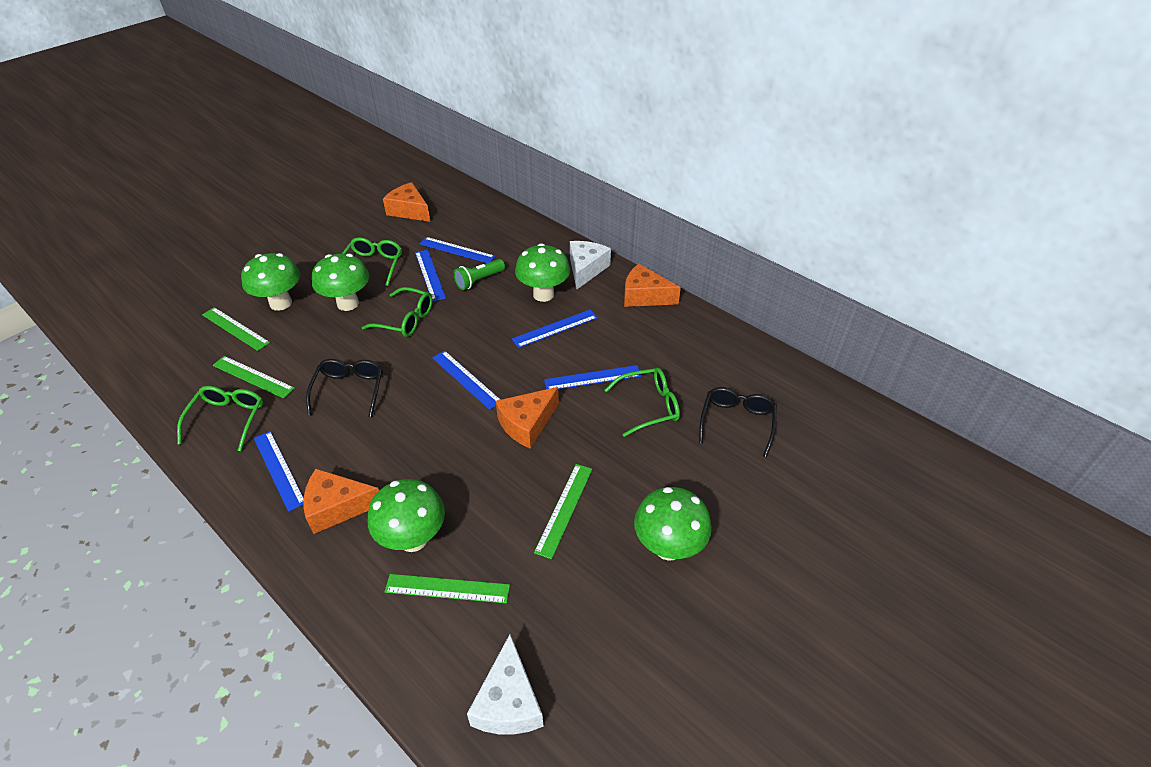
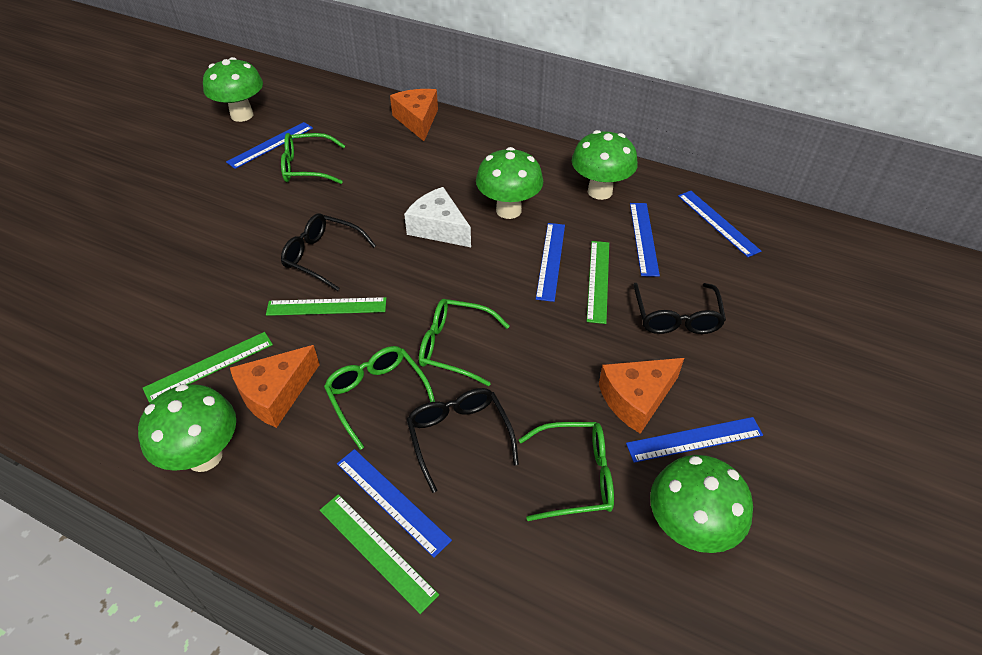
black glasses: 2 -> 3
green flashlight: 1 -> 0
orange cheese: 4 -> 3
white cheese: 2 -> 1

